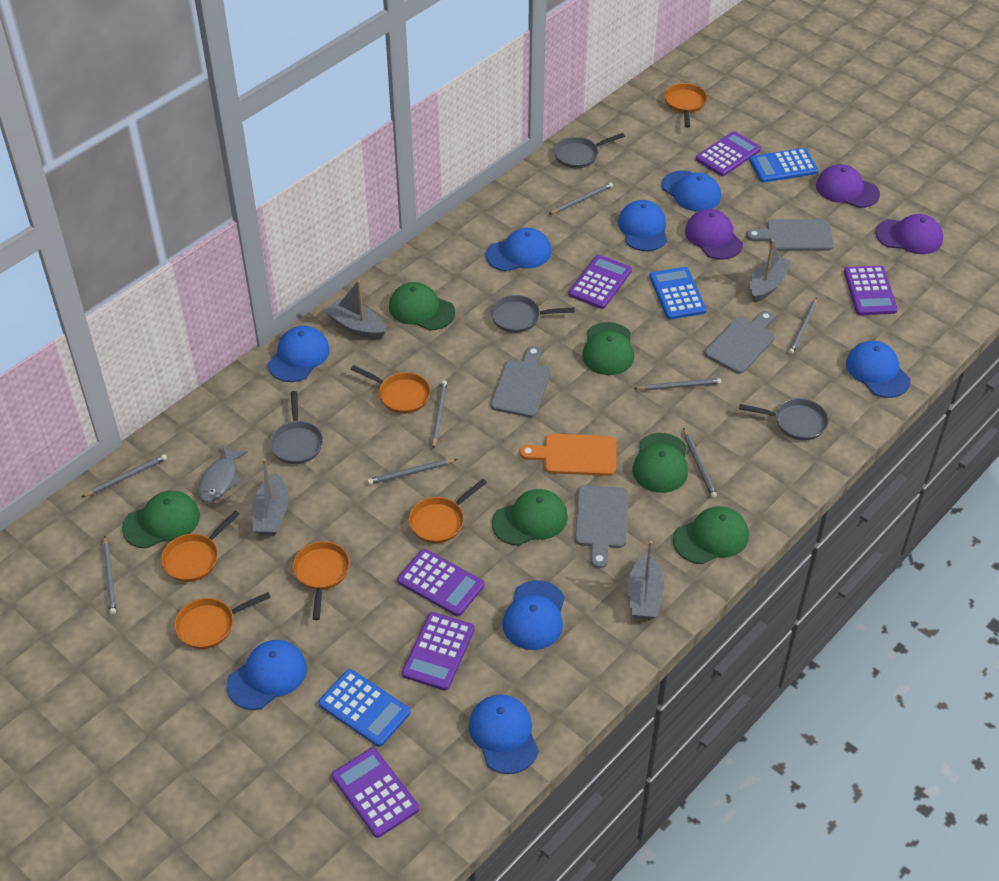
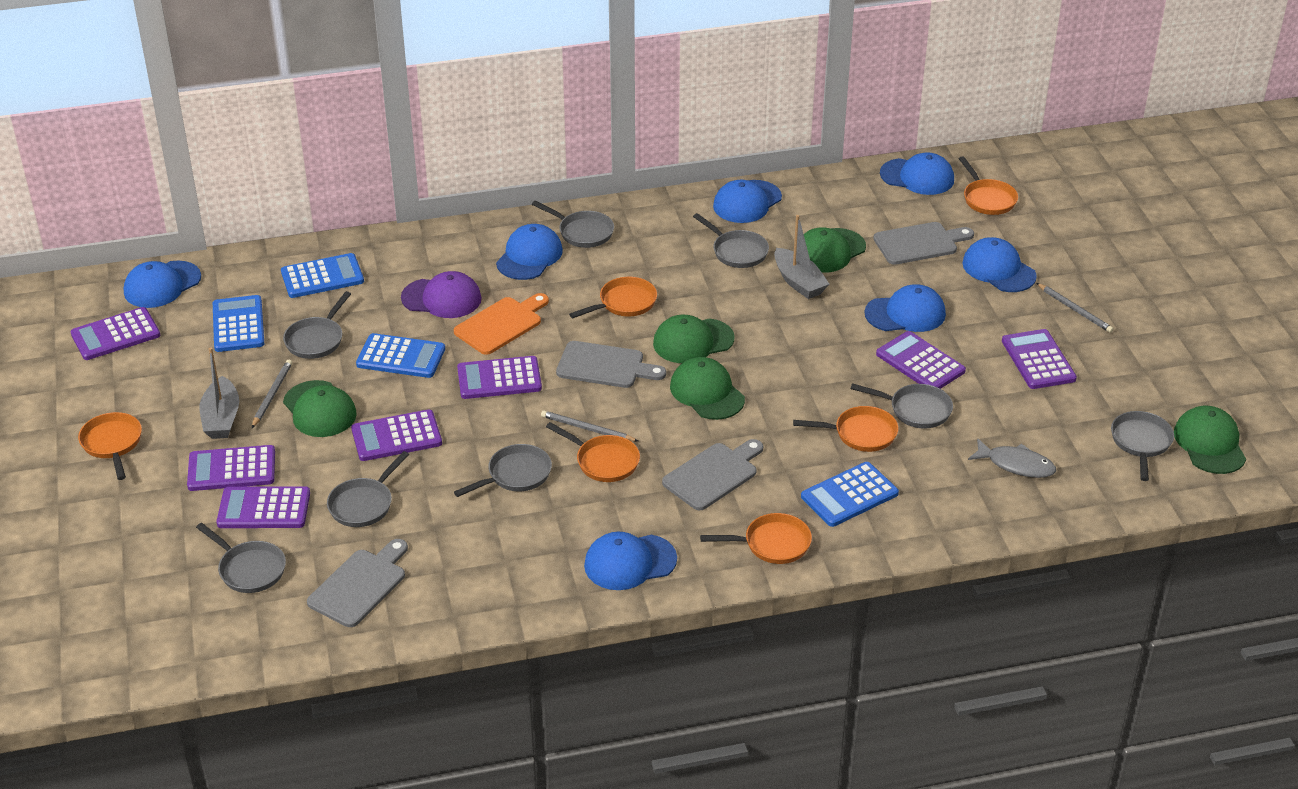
blue calculator: 3 -> 4
blue cap: 8 -> 7
green cap: 6 -> 5
grey boat: 4 -> 2
grey pan: 4 -> 8
grey pencil: 8 -> 3
purple calculator: 6 -> 7
purple cap: 3 -> 1

